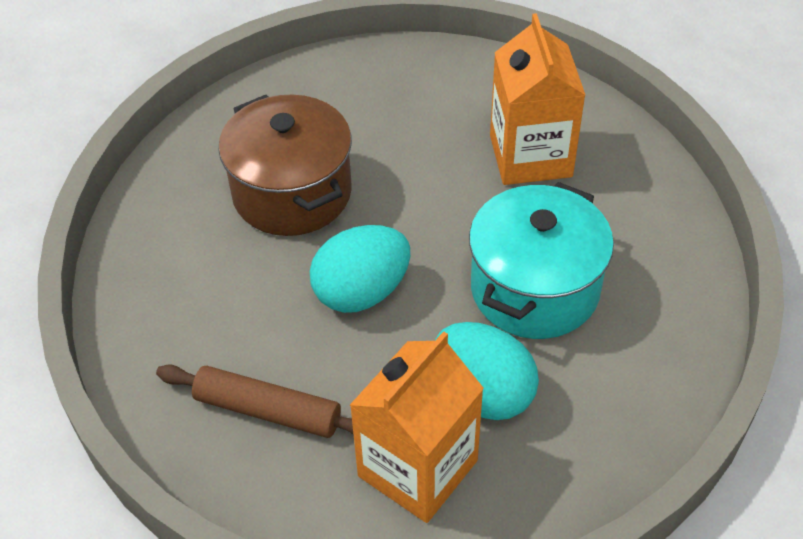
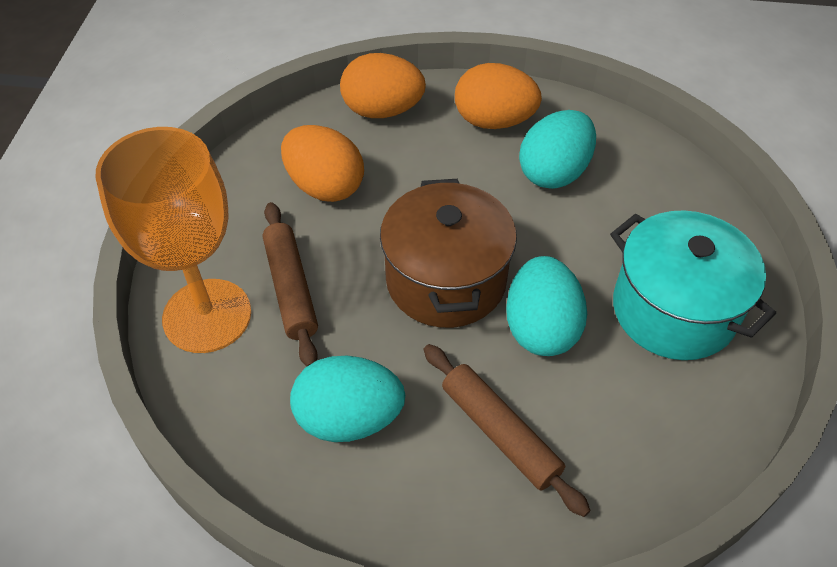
brown rolling pin: 1 -> 2
orange carton: 2 -> 0
orange egg: 0 -> 3
orange goblet: 0 -> 1
turquoise egg: 2 -> 3

